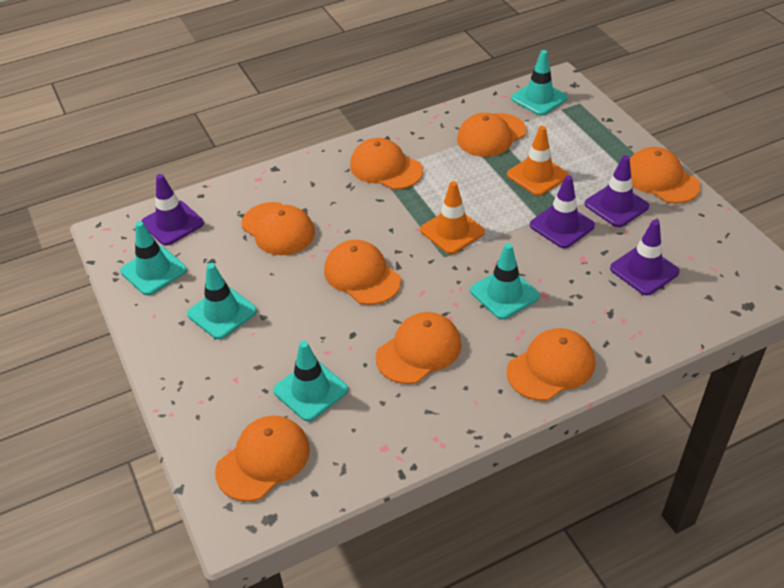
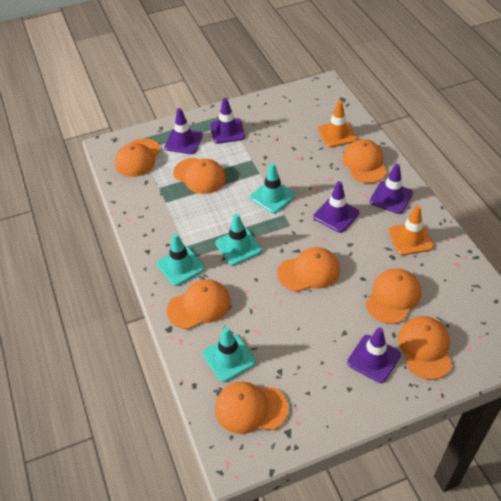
purple traffic cone: 4 -> 5
turquoise traffic cone: 5 -> 4

